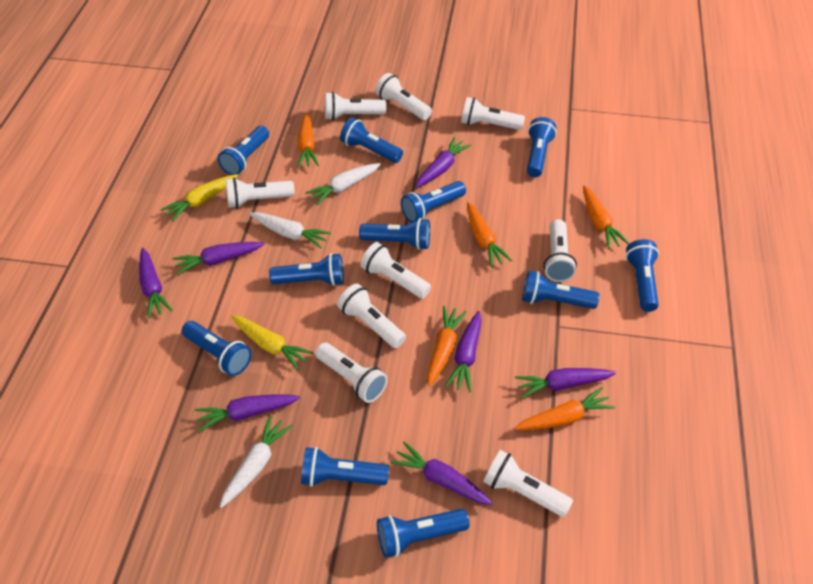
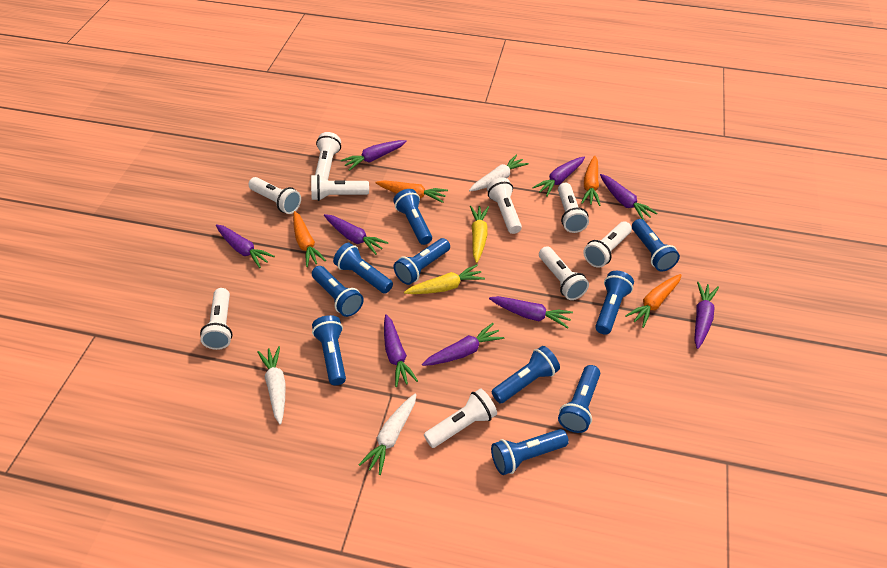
blue flashlight: 11 -> 10
orange carrot: 5 -> 4
purple carrot: 7 -> 9

